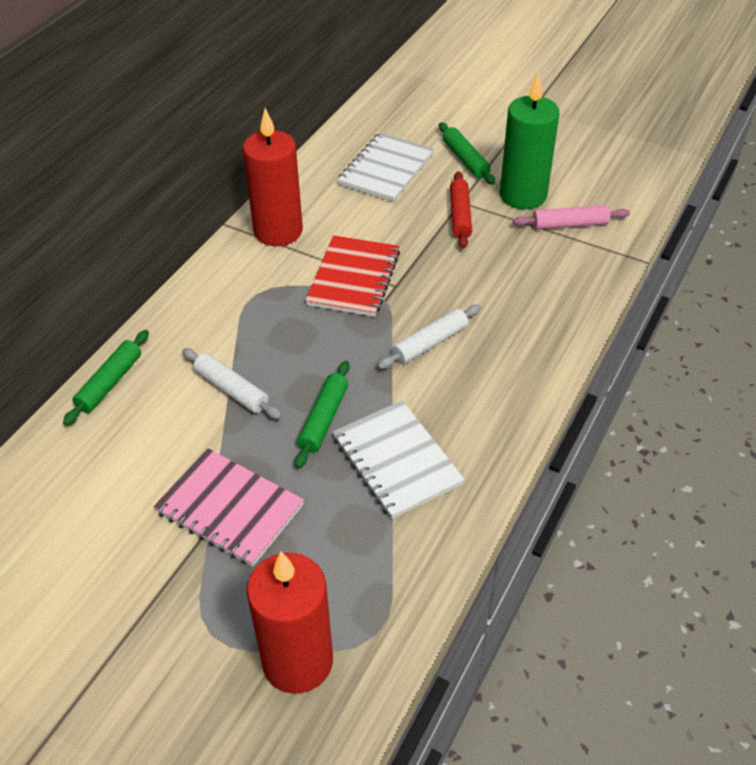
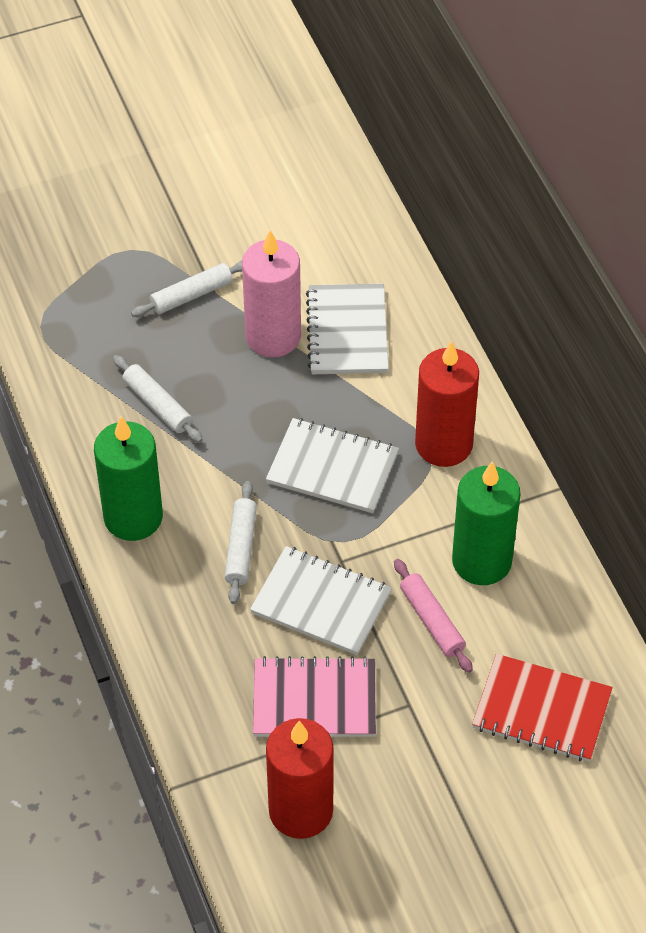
green candle: 1 -> 2
green rolling pin: 3 -> 0
pink candle: 0 -> 1
red rolling pin: 1 -> 0
white notebook: 2 -> 3
white rolling pin: 2 -> 3

